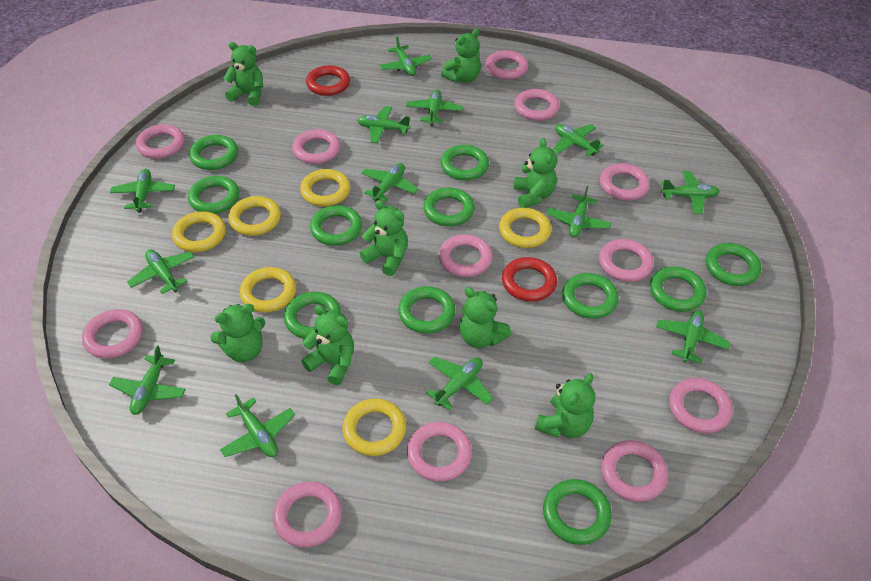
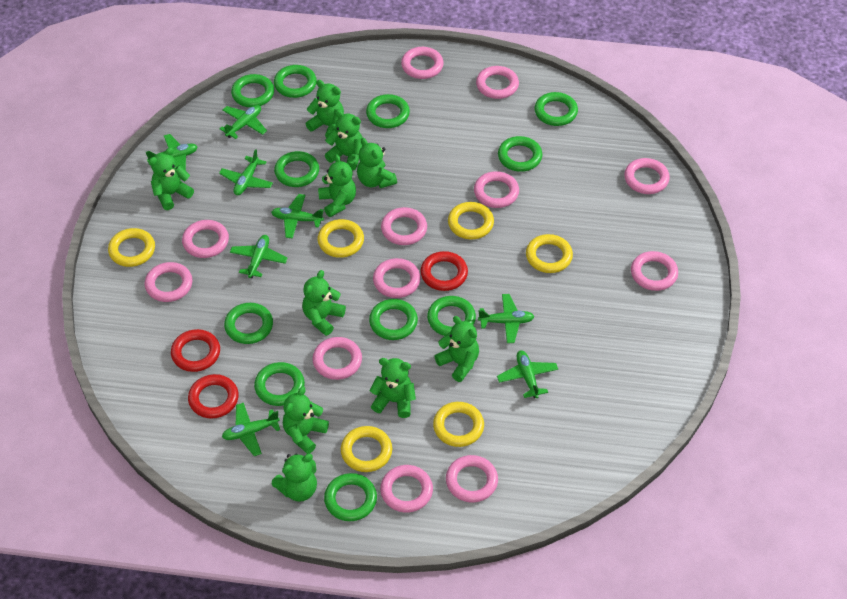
green plane: 13 -> 8
green teddy bear: 8 -> 10
red ring: 2 -> 3

